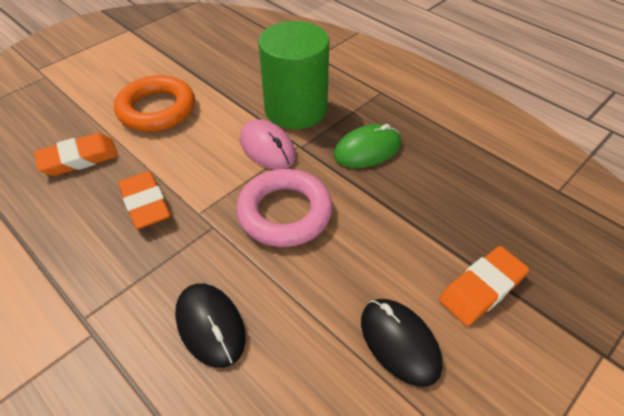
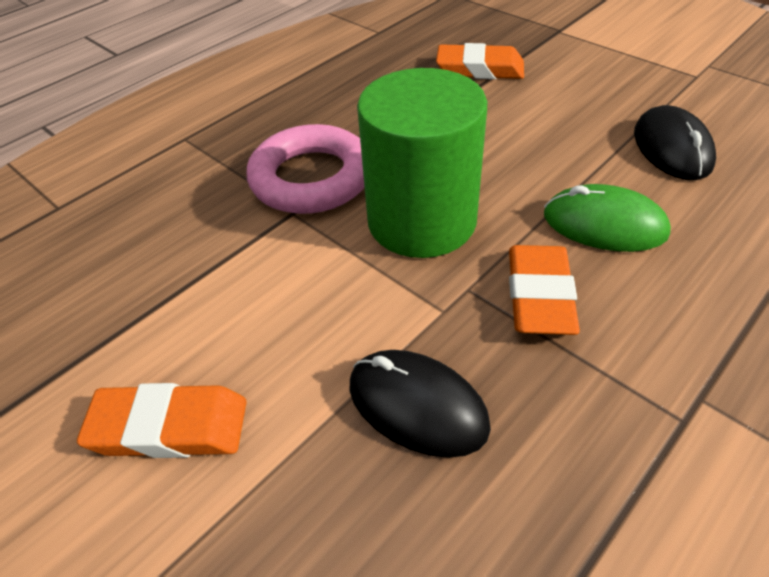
orange ring: 1 -> 0
pink mouse: 1 -> 0

